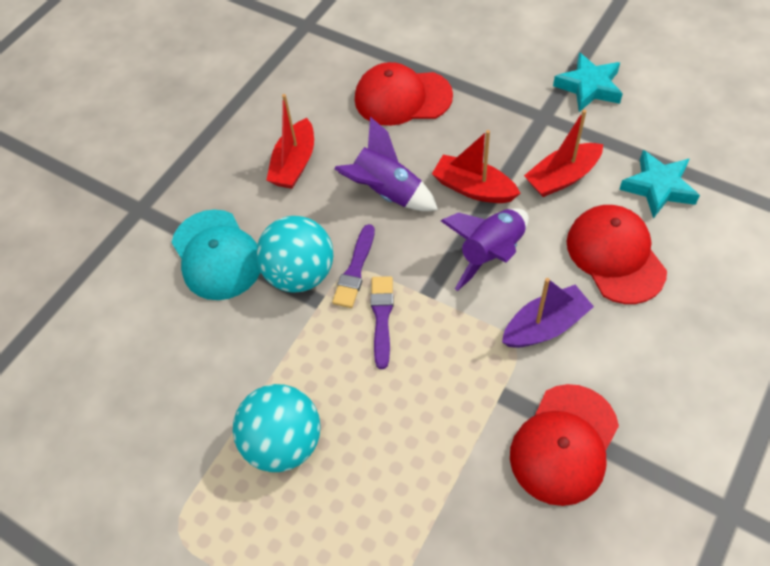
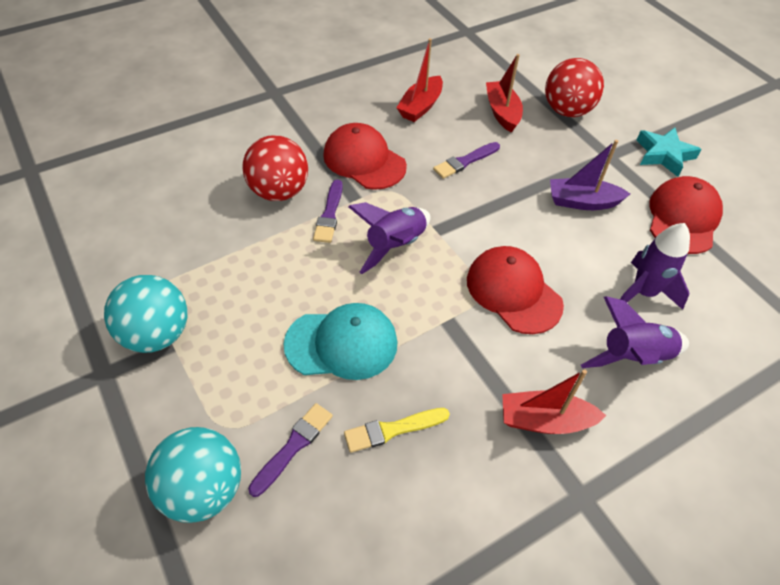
purple brush: 2 -> 3
purple rocket: 2 -> 3
red ball: 0 -> 2
turquoise star: 2 -> 1
yellow brush: 0 -> 1

